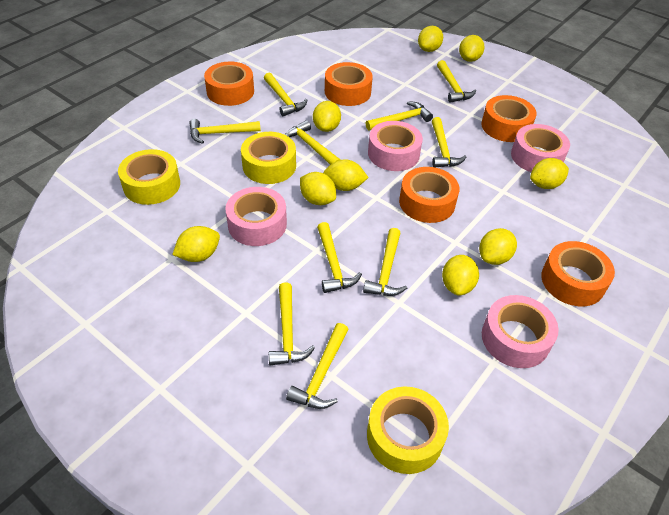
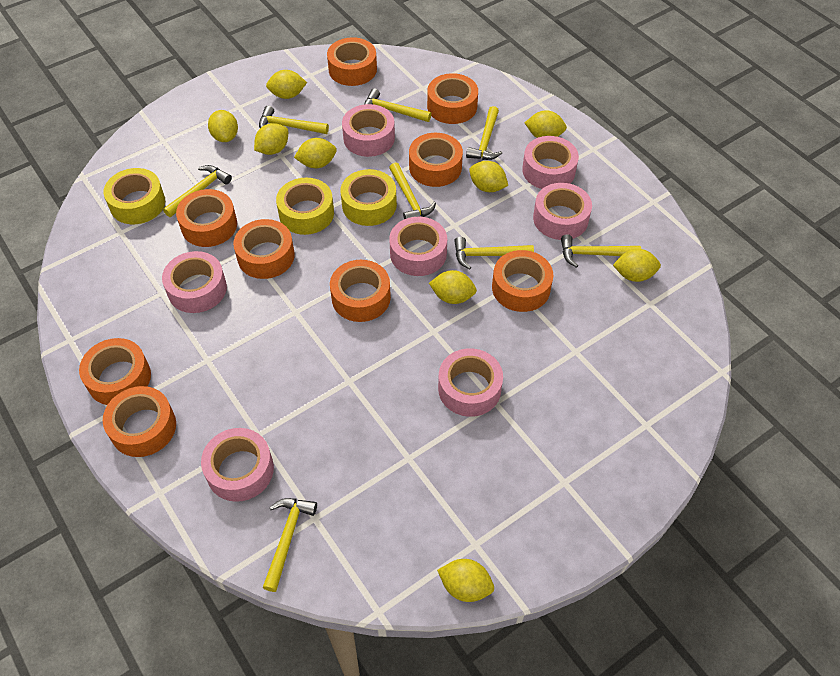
orange tape: 5 -> 9
pink tape: 4 -> 7
yellow hammer: 10 -> 8

